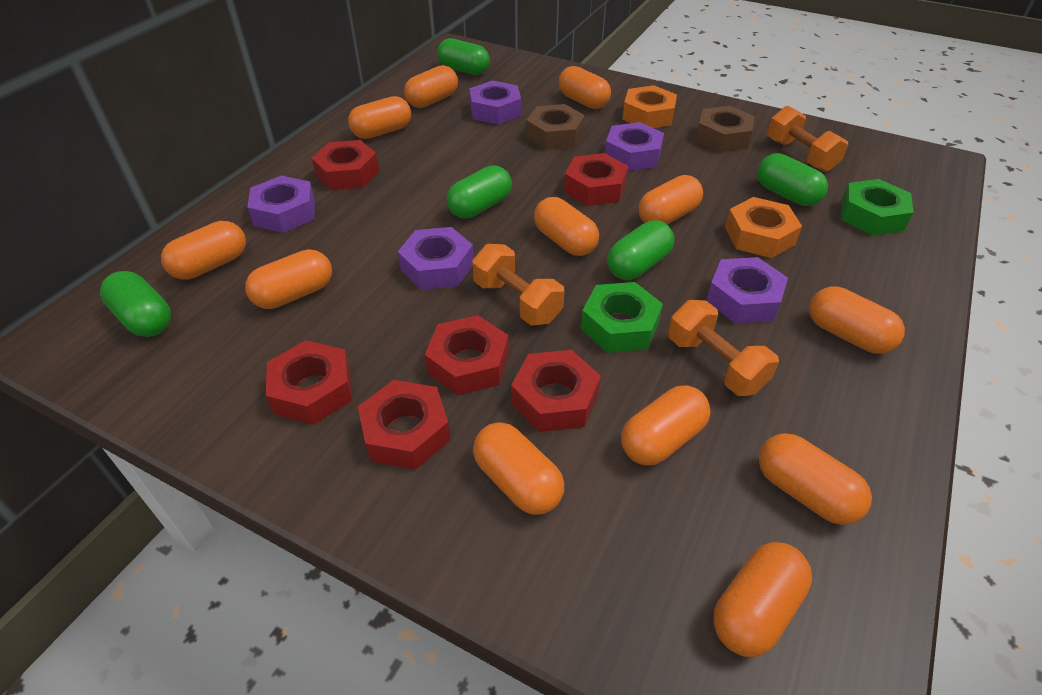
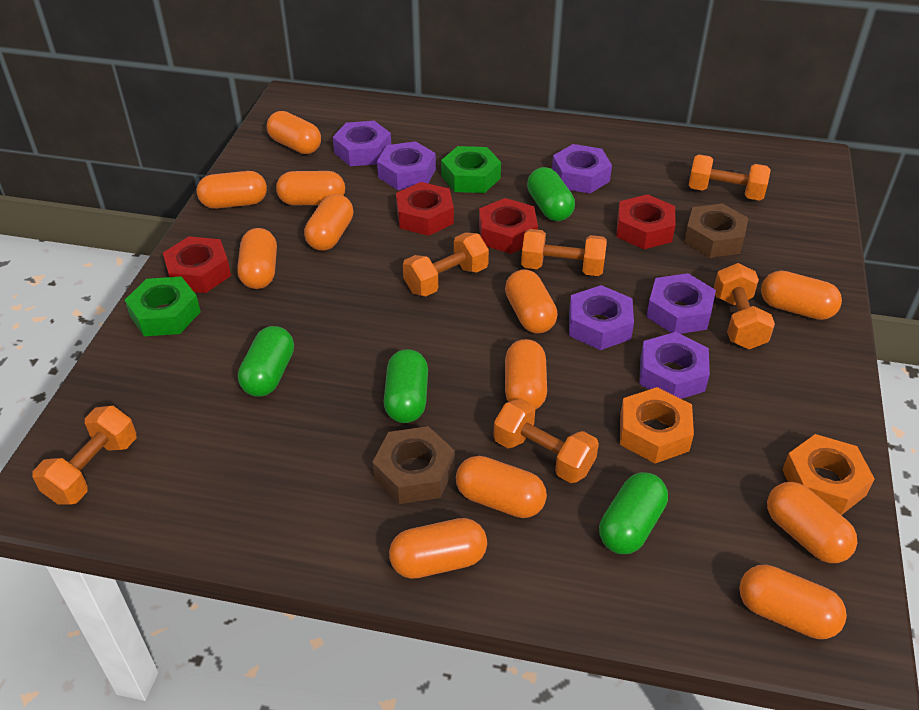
green capsule: 5 -> 4
orange dumbbell: 3 -> 6
purple nut: 5 -> 6
red nut: 6 -> 4

